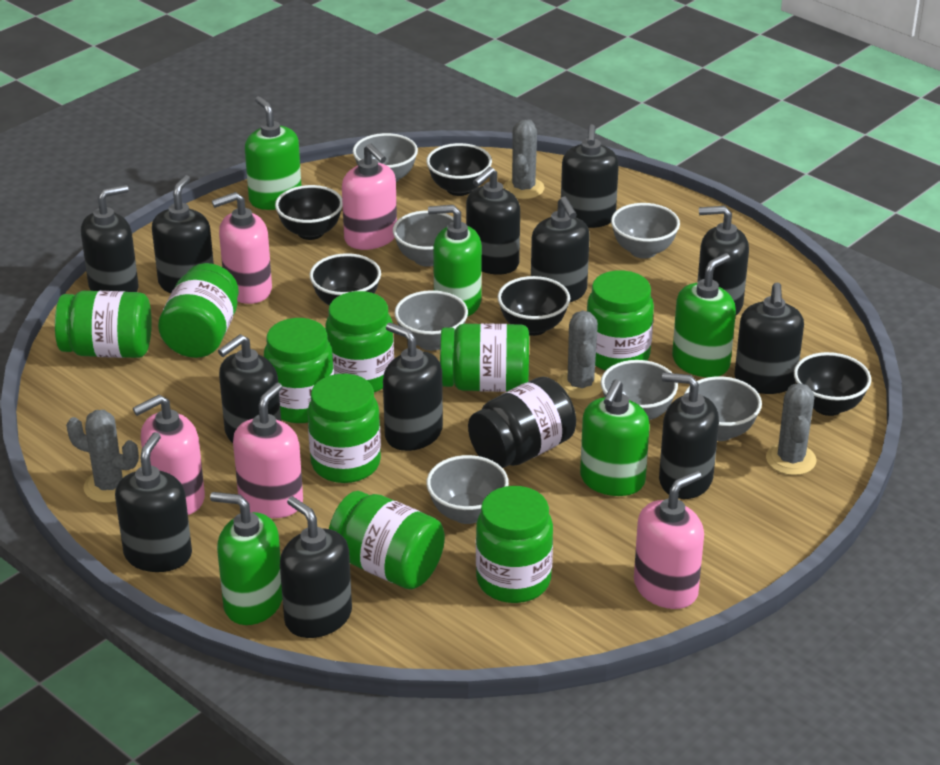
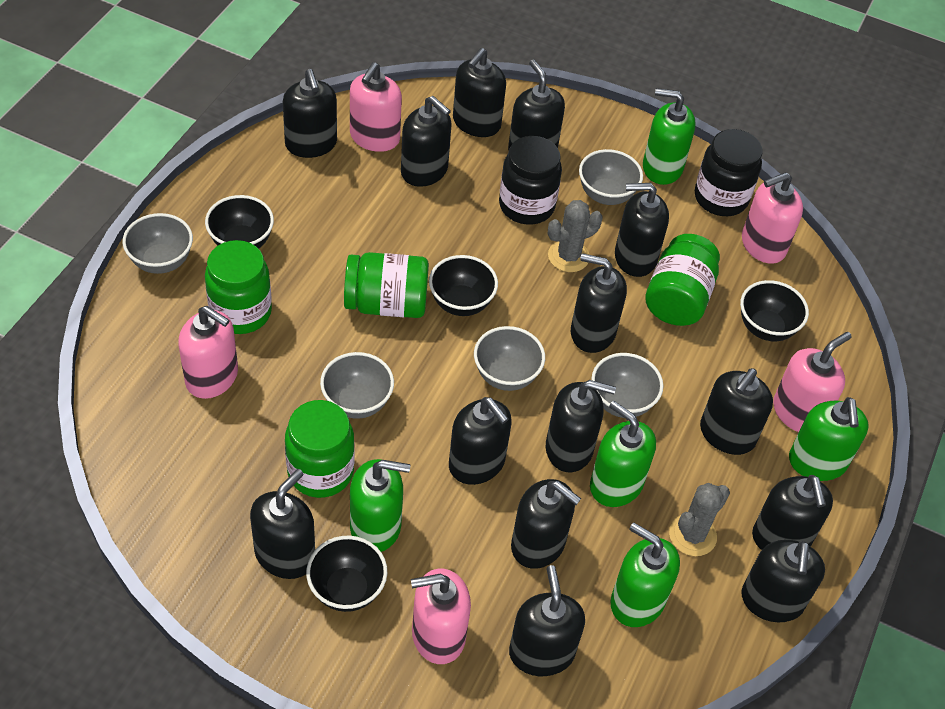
black bowl: 5 -> 4
black jar: 1 -> 2
black soap dispenser: 12 -> 14
green jar: 9 -> 4
grey bowl: 7 -> 5
grey cactus: 4 -> 2

